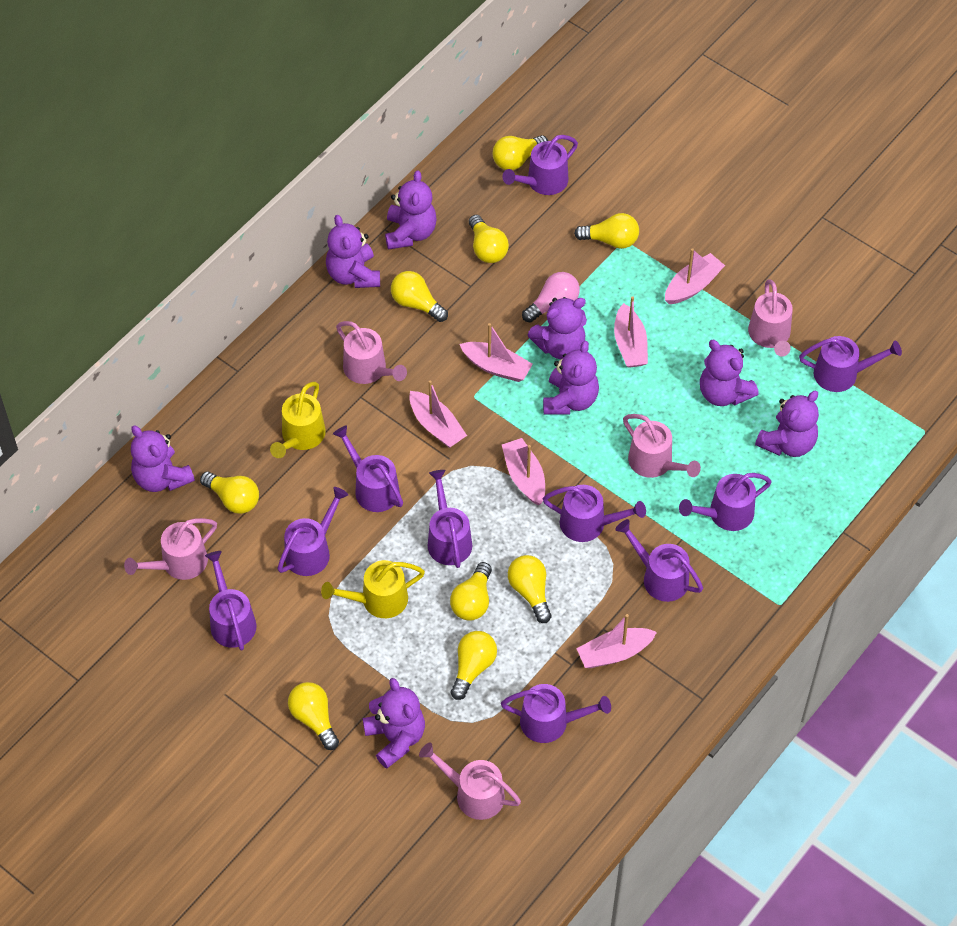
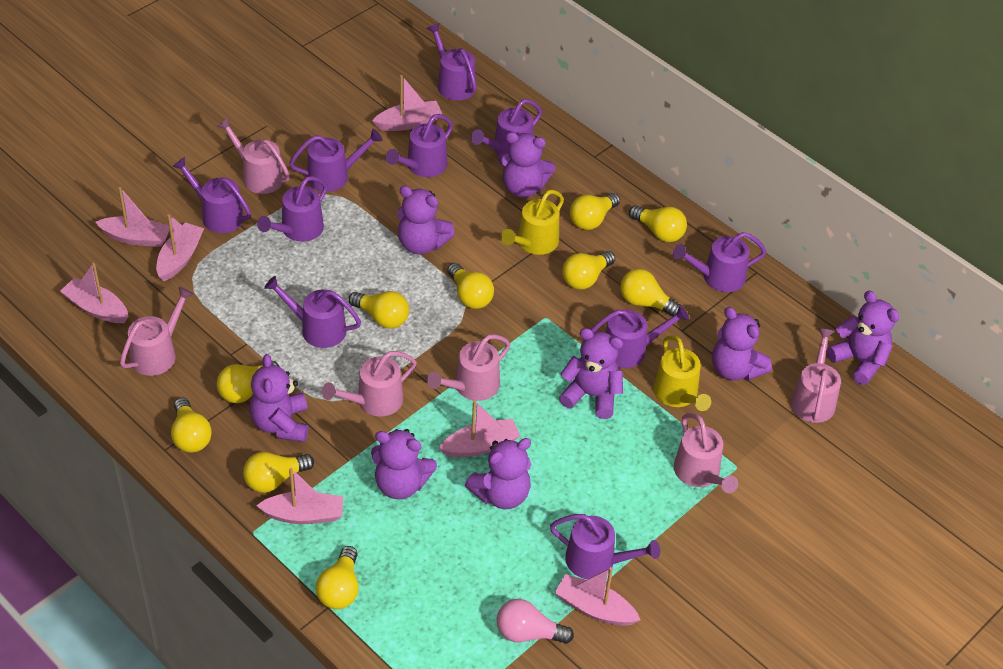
pink boat: 6 -> 7
pink watering can: 5 -> 6
yellow light bulb: 9 -> 10

